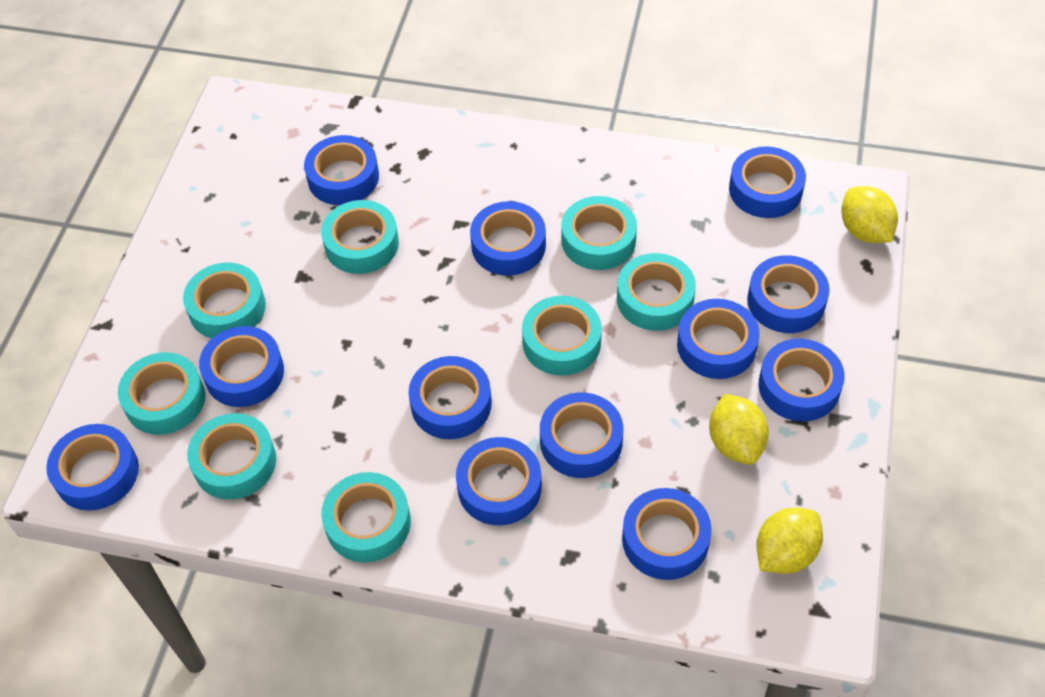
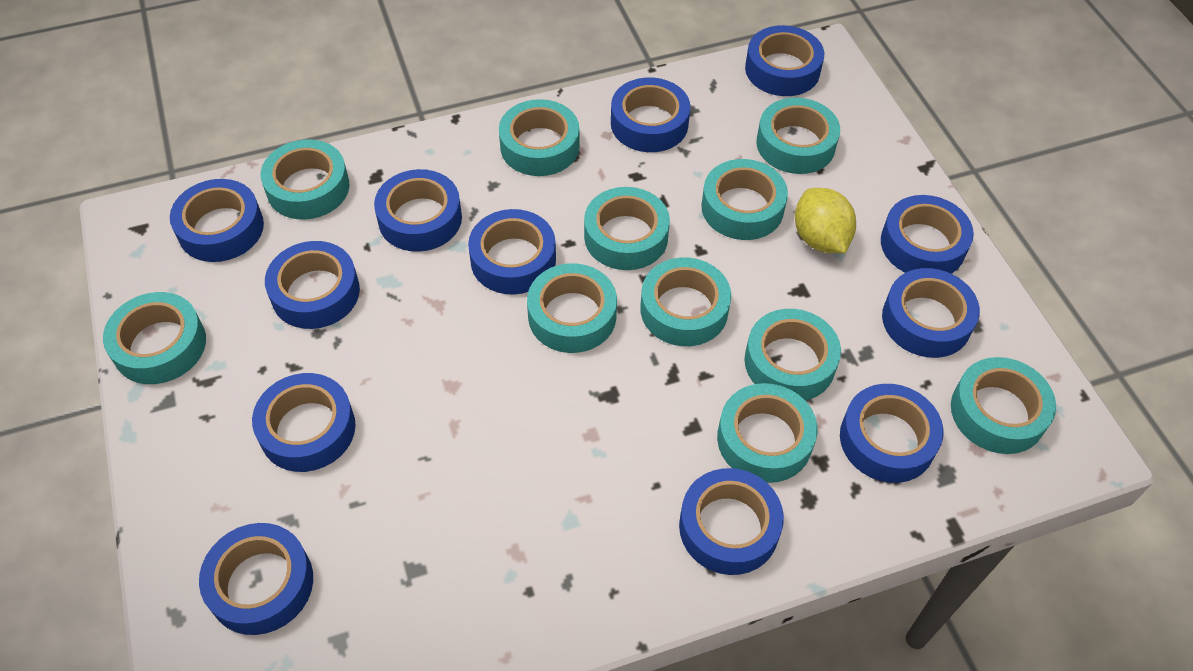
turquoise tape: 8 -> 11
yellow lemon: 3 -> 1

